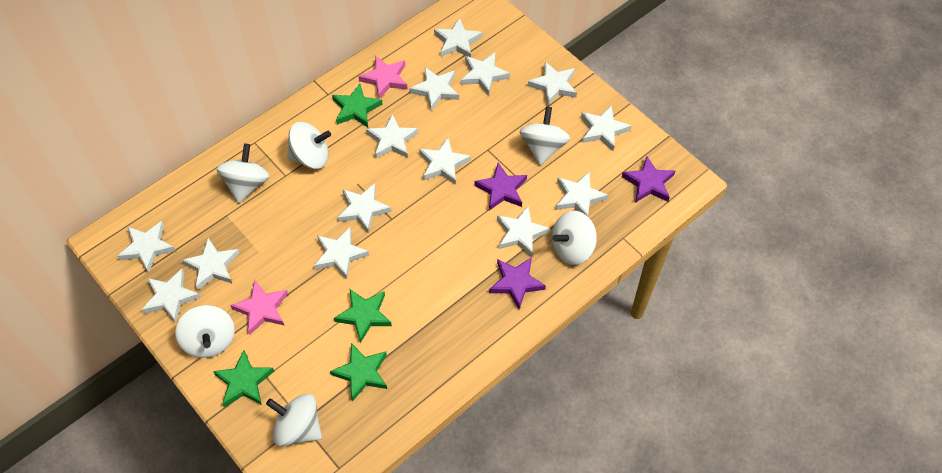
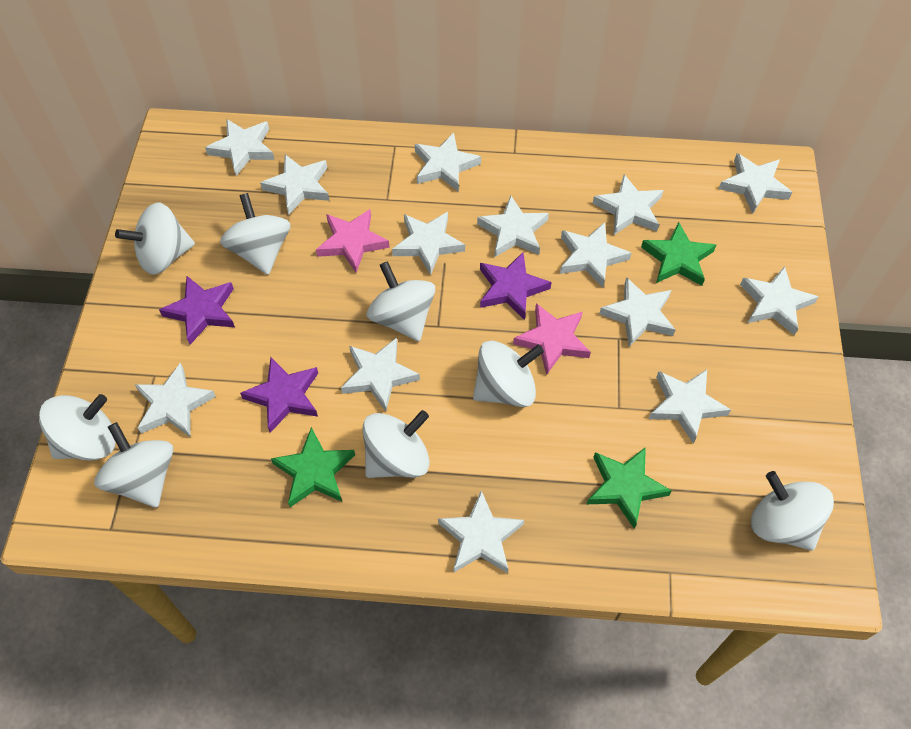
green star: 4 -> 3
white spinning top: 6 -> 8

